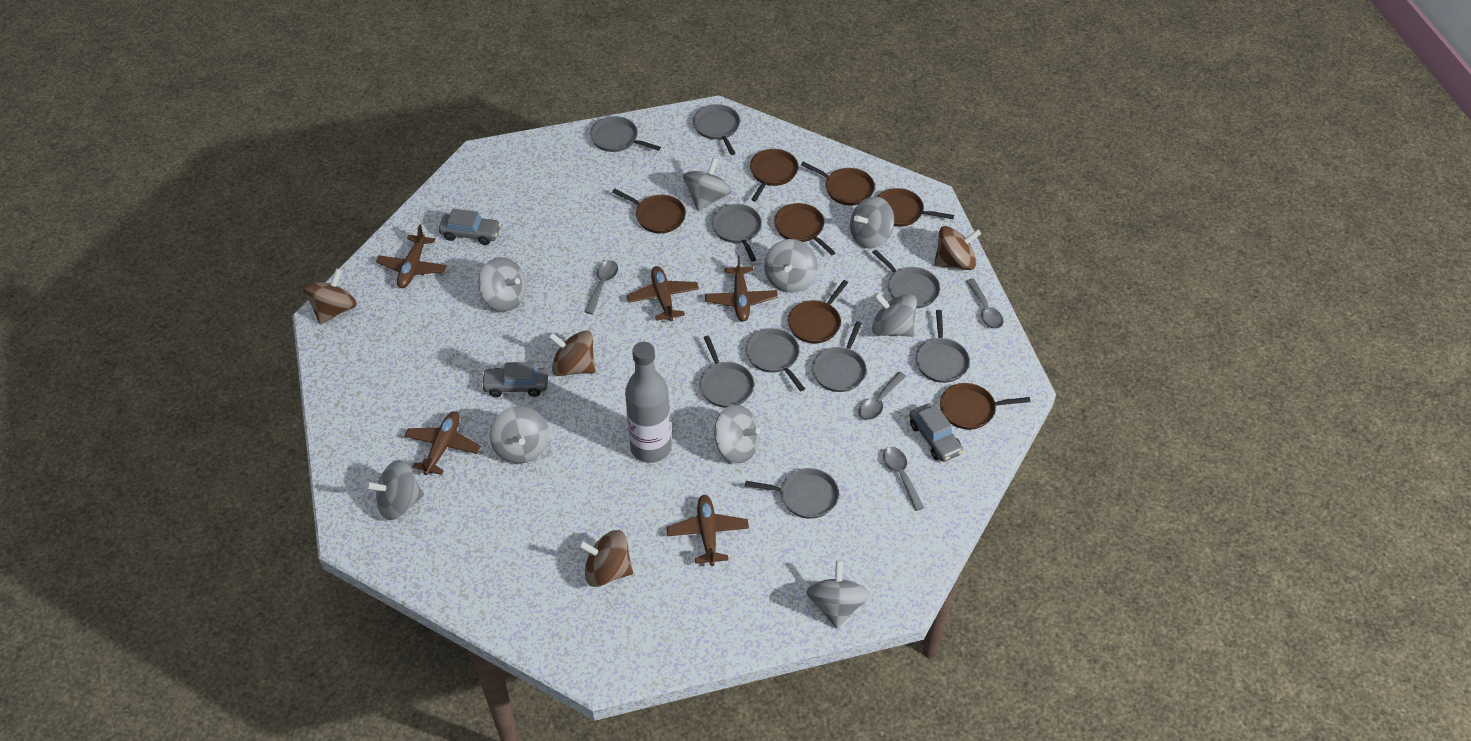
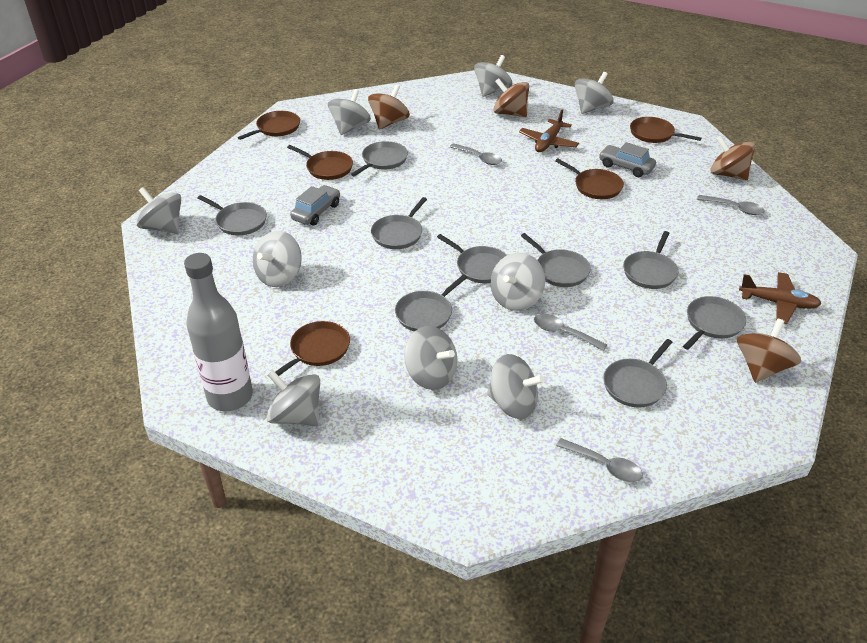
brown pan: 7 -> 5
brown plane: 5 -> 2
grey car: 3 -> 2

